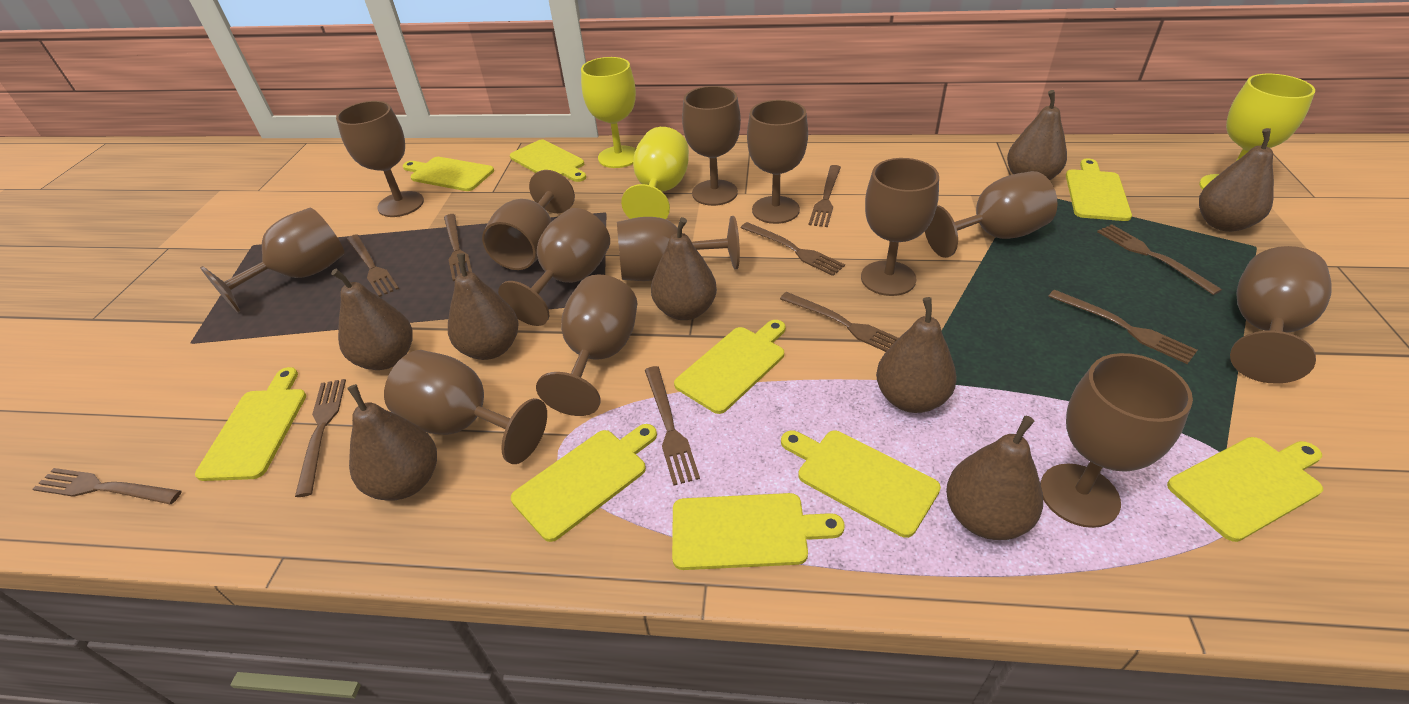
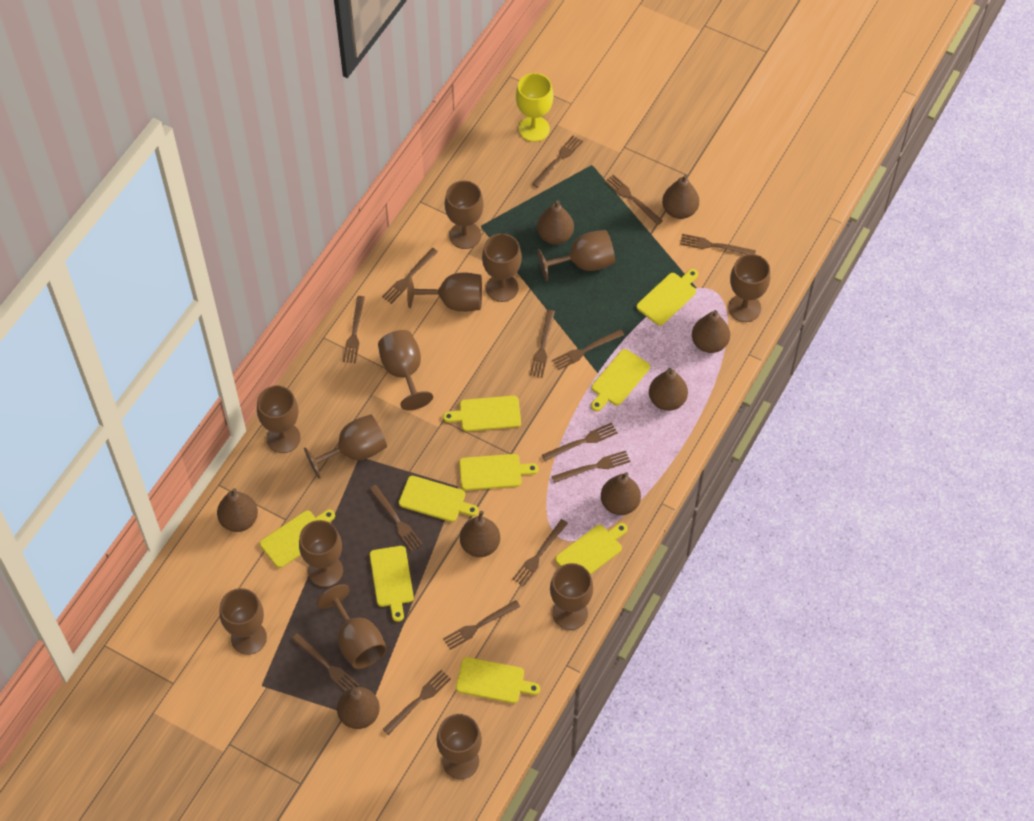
brown fork: 10 -> 14
yellow goblet: 3 -> 1

